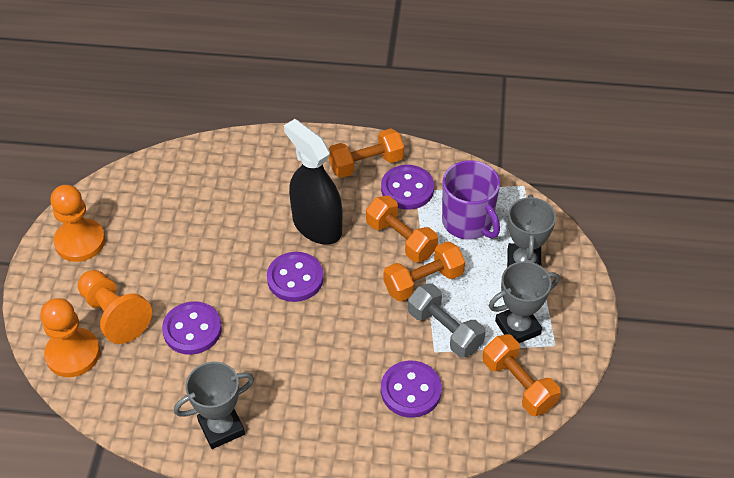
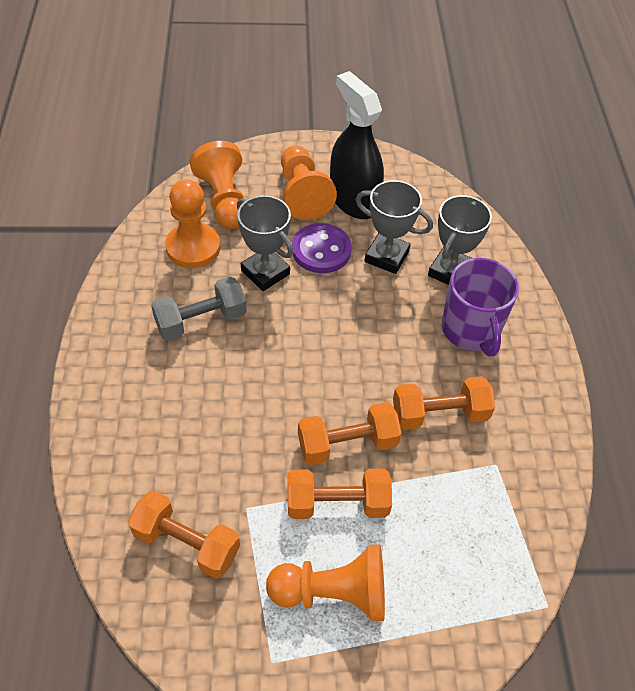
orange pawn: 3 -> 4
purple button: 4 -> 1

